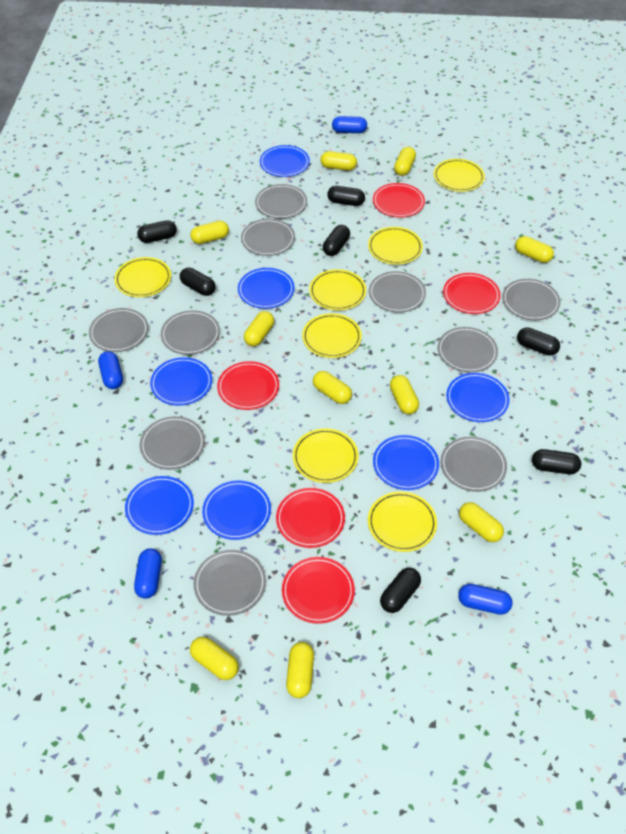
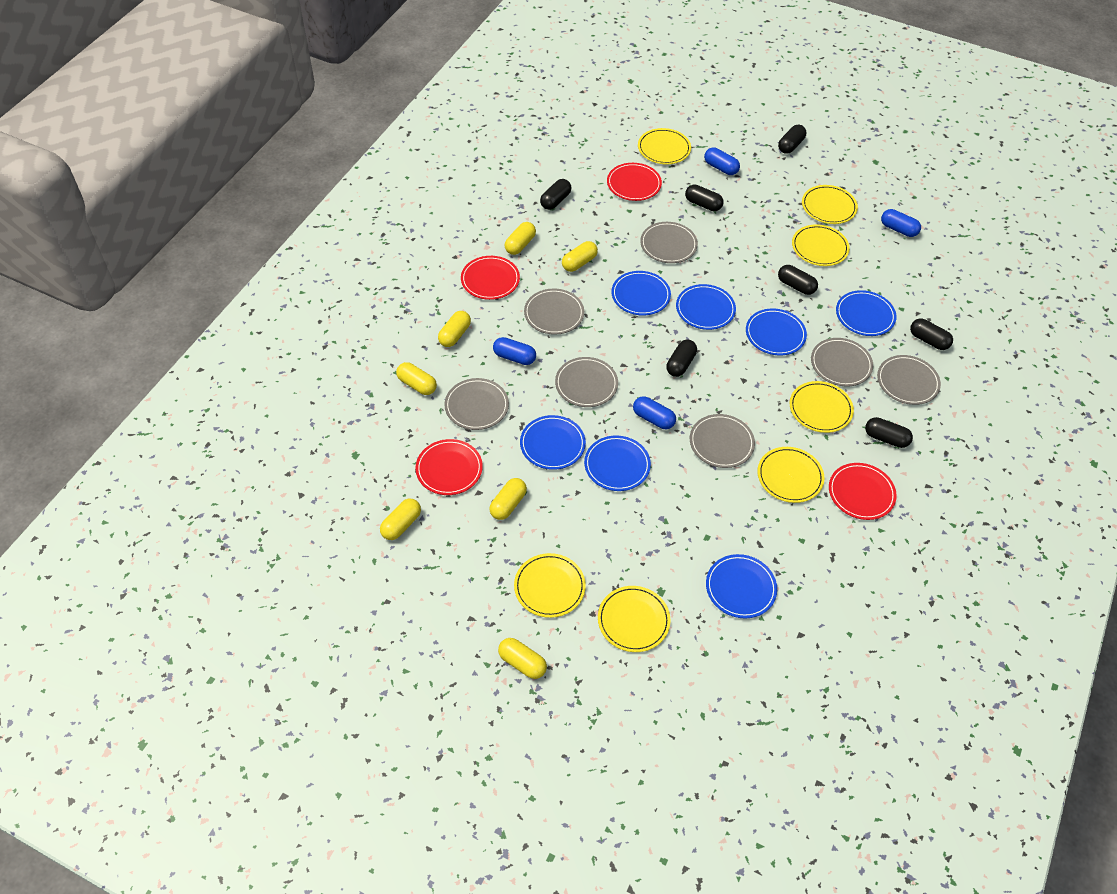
grey plate: 10 -> 7
red plate: 5 -> 4
yellow capsule: 10 -> 7

